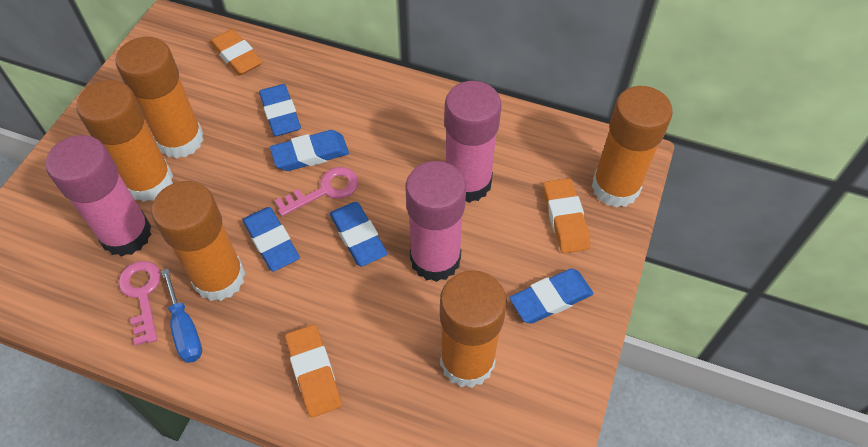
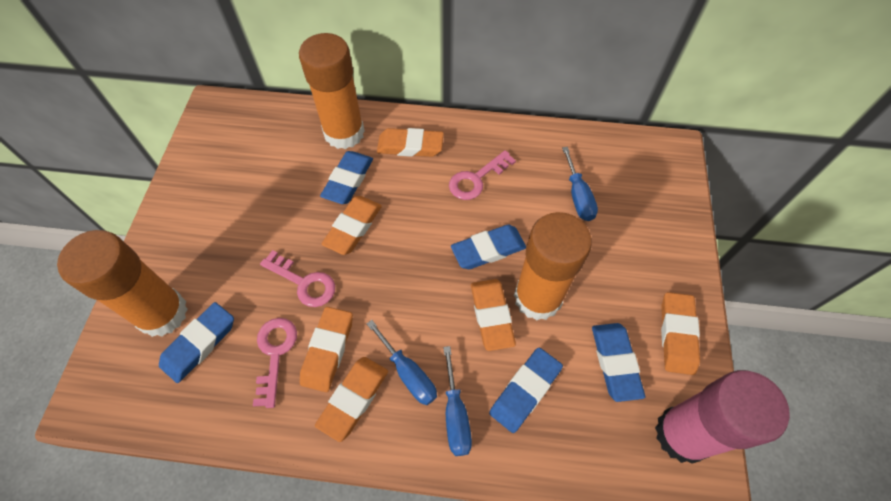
blue screwdriver: 1 -> 3
orange eraser: 3 -> 6
orange glue stick: 5 -> 3
pink glue stick: 3 -> 1
pink key: 2 -> 3

